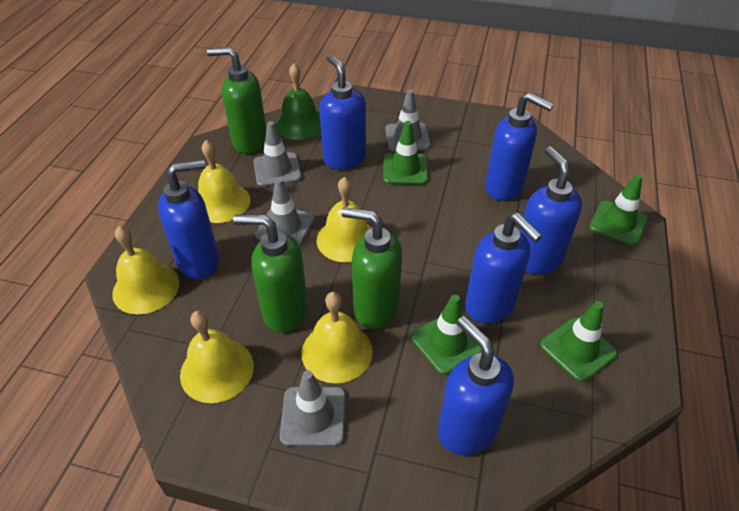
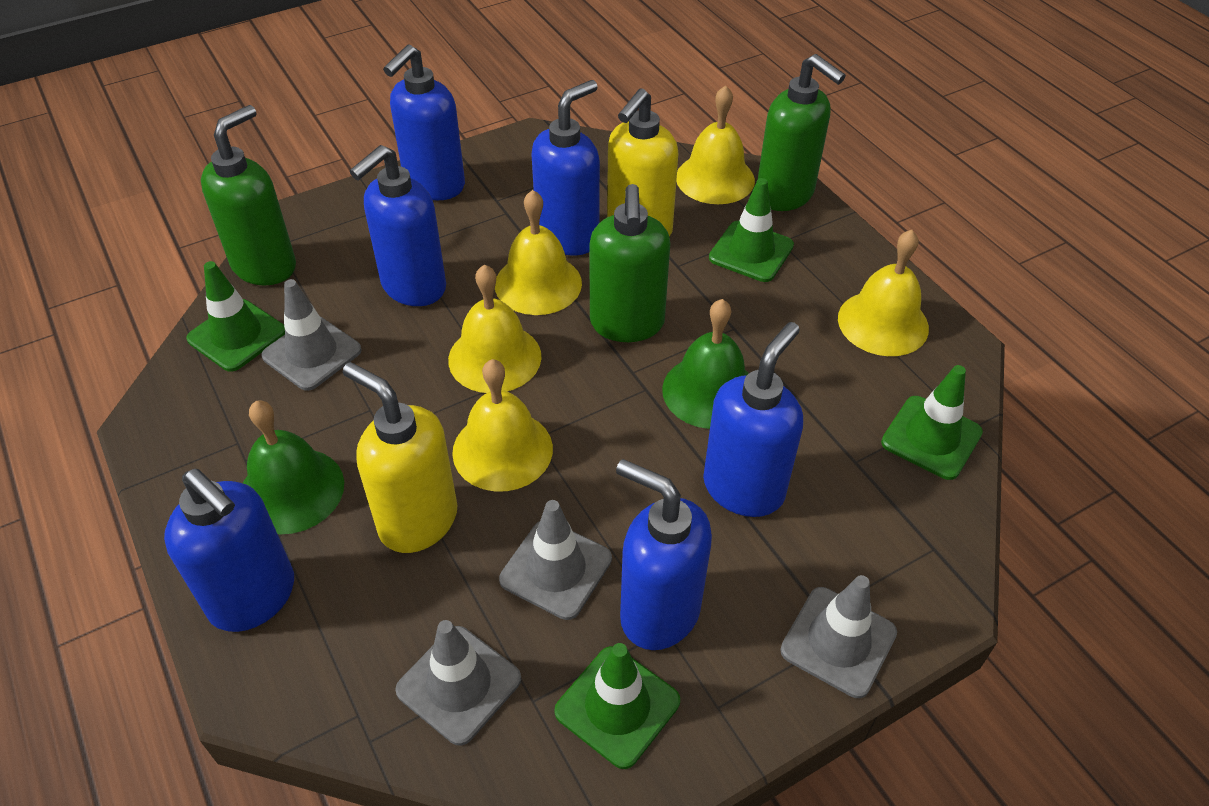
green bell: 1 -> 2
yellow soap dispenser: 0 -> 2

